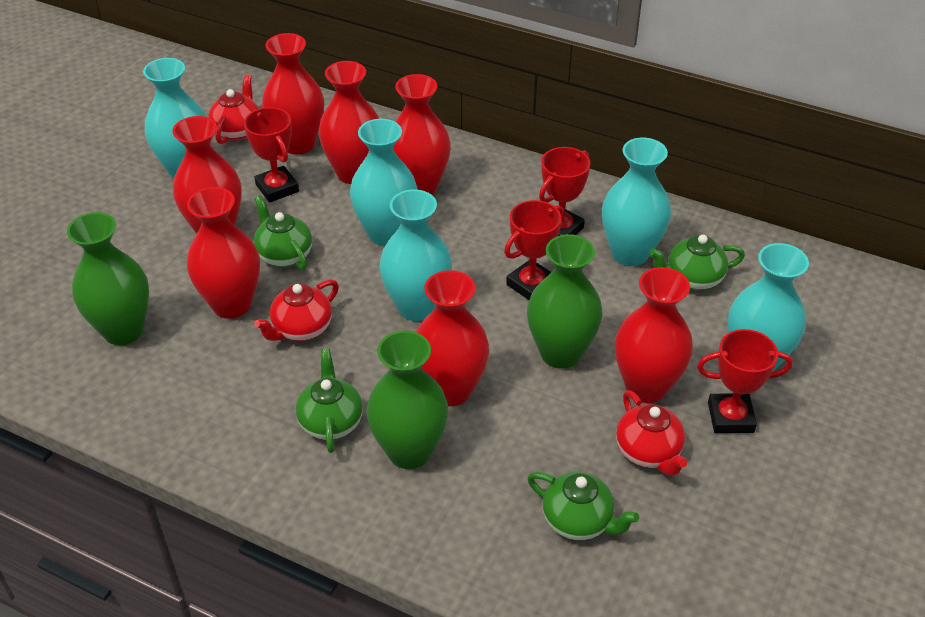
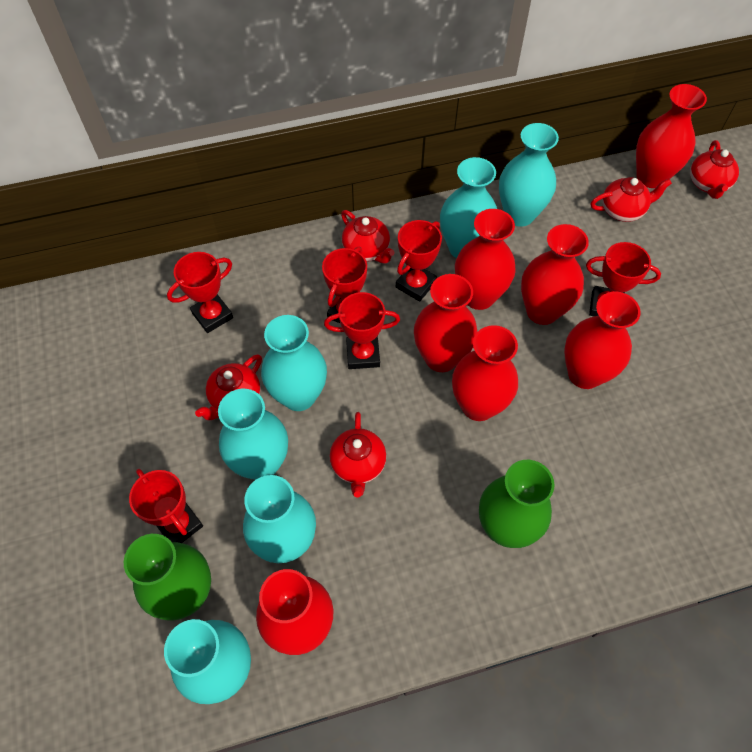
green teapot: 4 -> 0
green vase: 3 -> 2
red teapot: 3 -> 5
red trophy: 4 -> 6
turquoise vase: 5 -> 6

